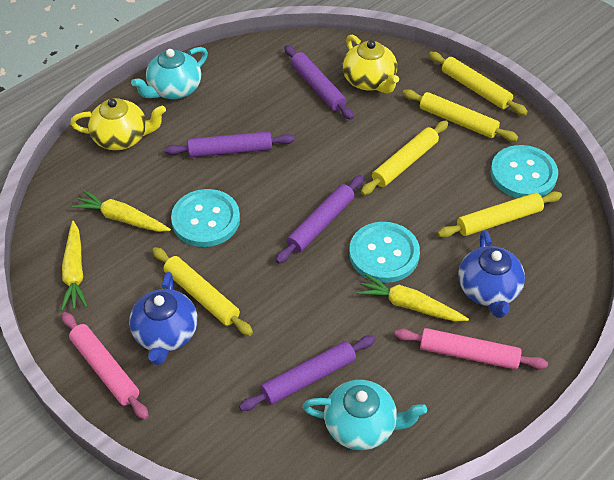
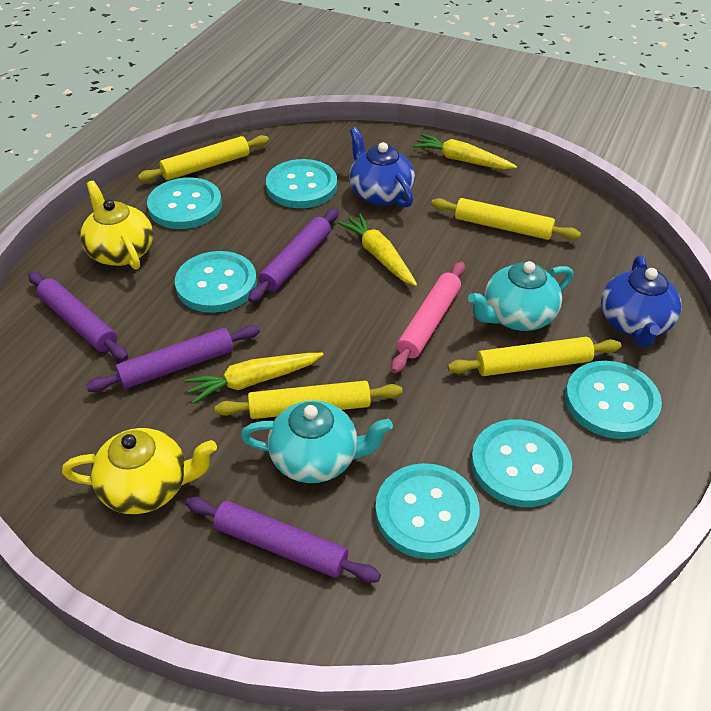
pink rolling pin: 2 -> 1
turquoise button: 3 -> 6
yellow rolling pin: 5 -> 4

